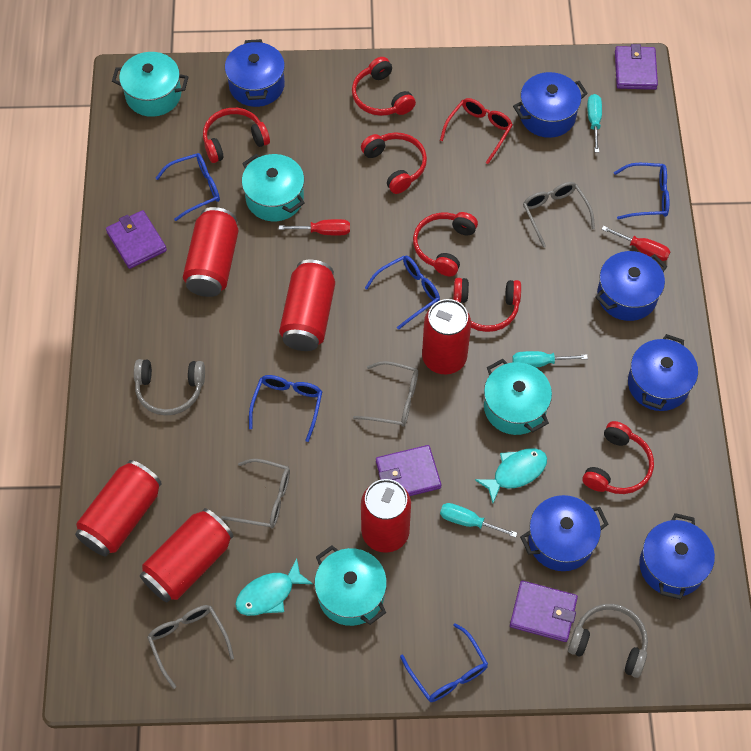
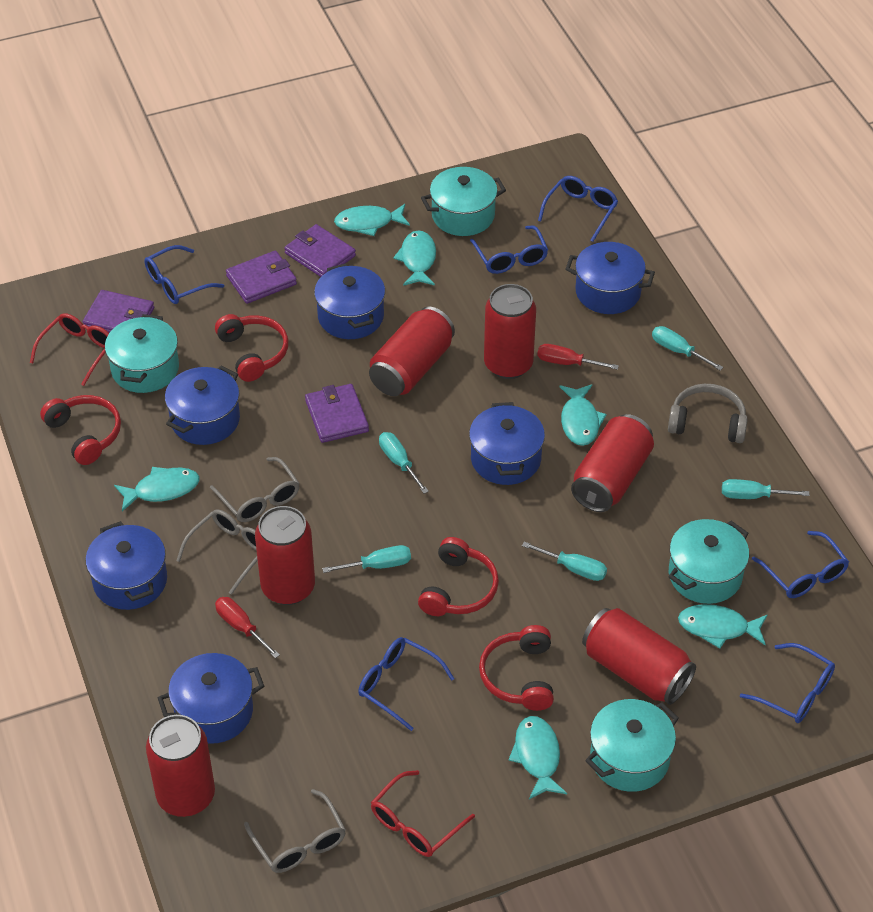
blue glasses: 5 -> 6
grey glasses: 4 -> 3
grey headphones: 2 -> 1
red glasses: 1 -> 2
red headphones: 6 -> 4
turquoise fish: 2 -> 6
turquoise screwdriver: 3 -> 5

